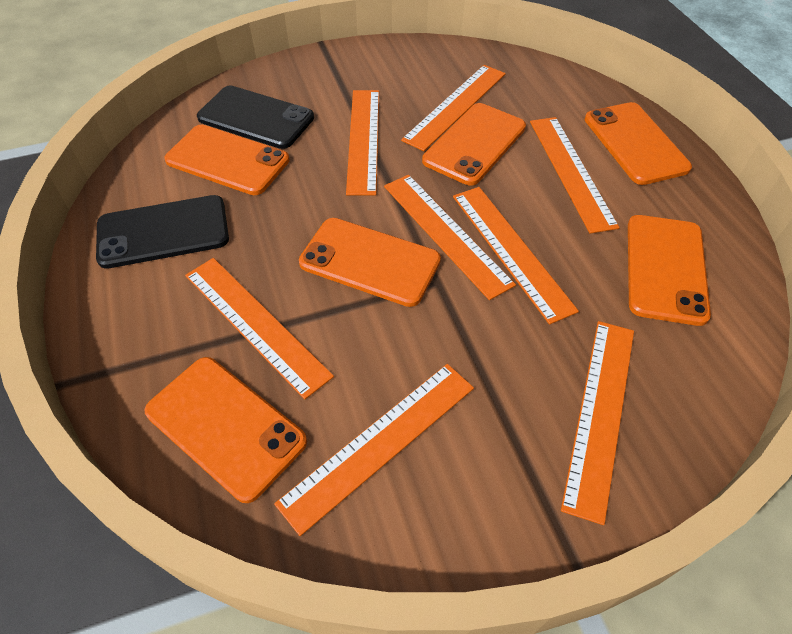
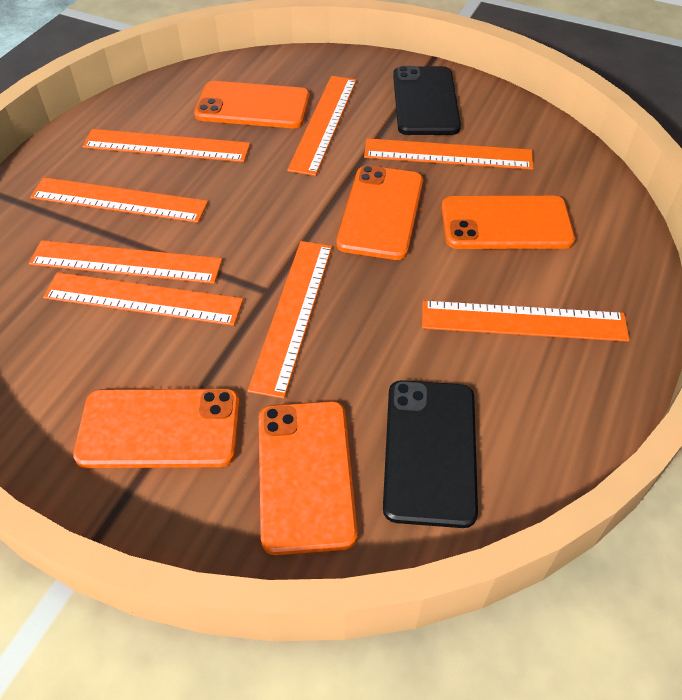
orange phone: 6 -> 5

